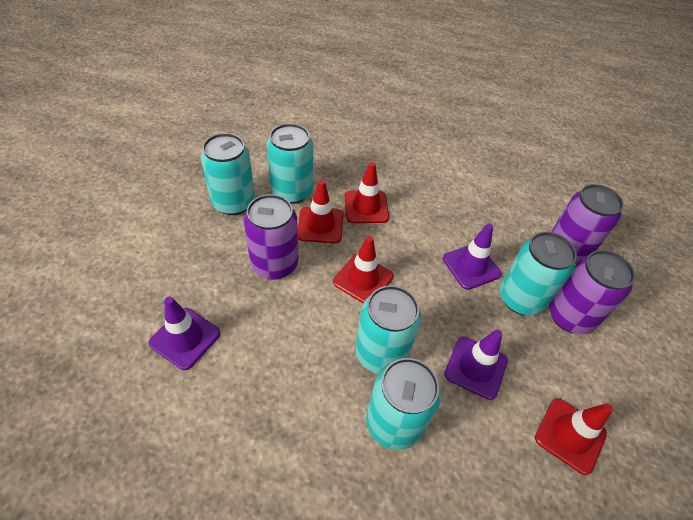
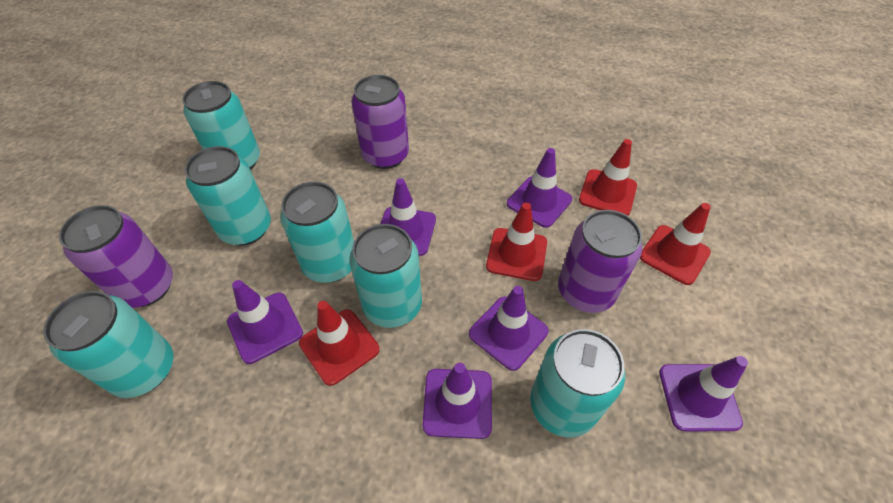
purple traffic cone: 3 -> 6
turquoise can: 5 -> 6

